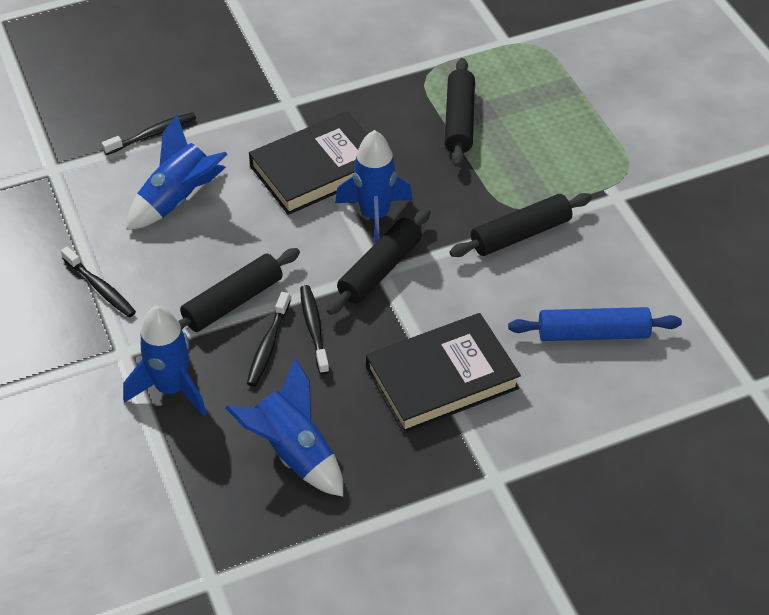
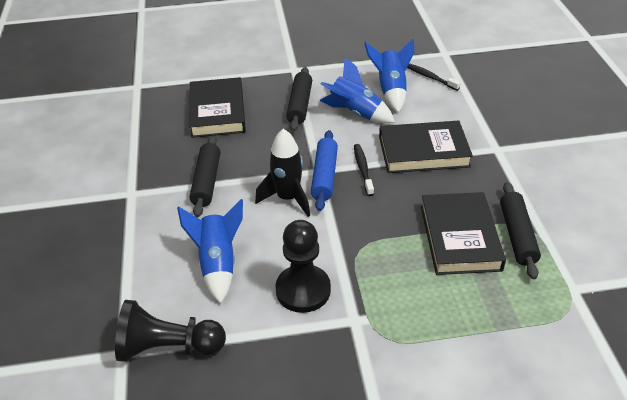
black book: 2 -> 3
black pawn: 0 -> 2
black rocket: 0 -> 1
black rolling pin: 4 -> 3
black toothbrush: 4 -> 2
blue rocket: 4 -> 3

